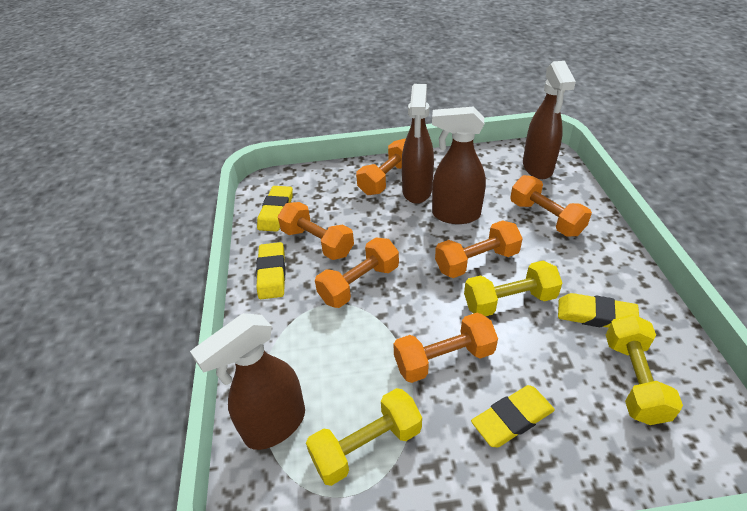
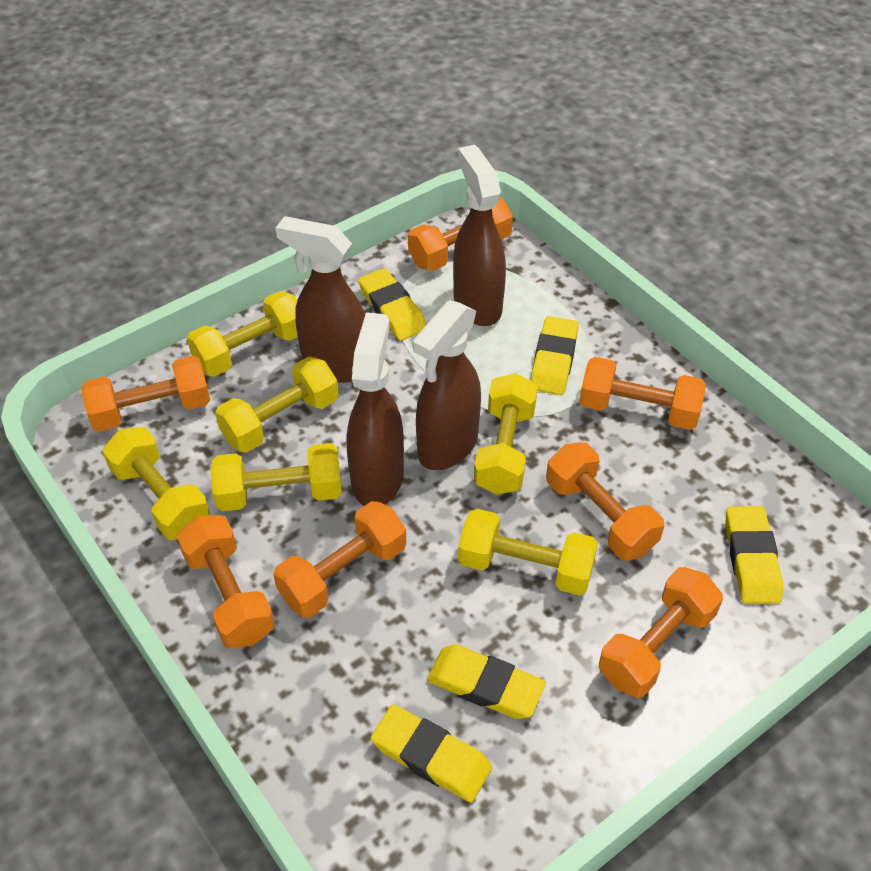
orange dumbbell: 6 -> 7
yellow dumbbell: 3 -> 6
yellow eraser: 4 -> 5

